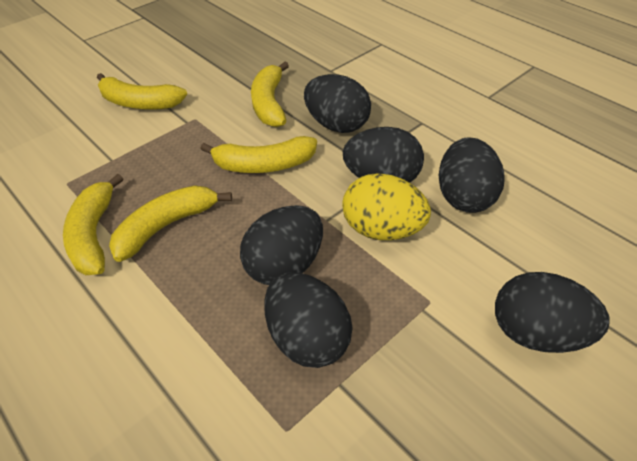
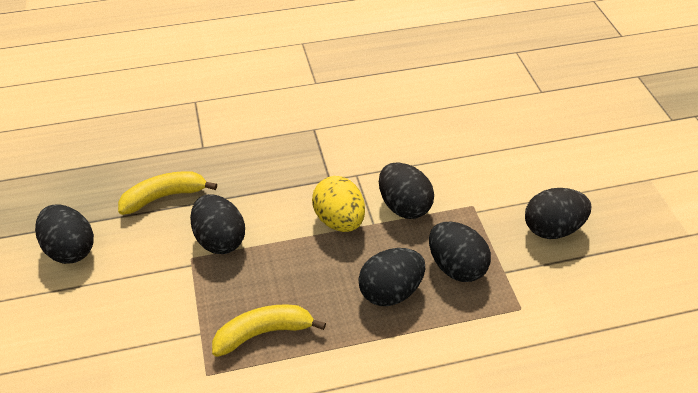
yellow banana: 5 -> 2

